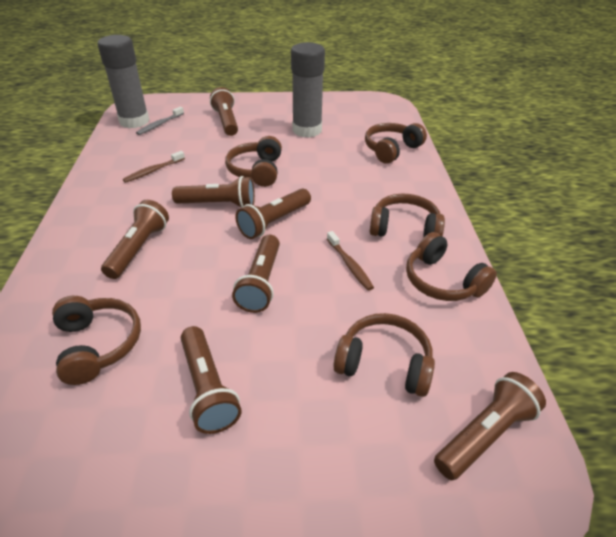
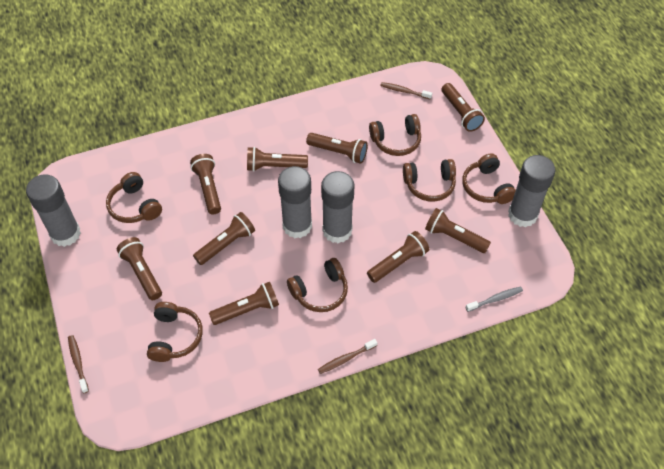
brown flashlight: 7 -> 9
brown toothbrush: 2 -> 3
grey glue stick: 2 -> 4

